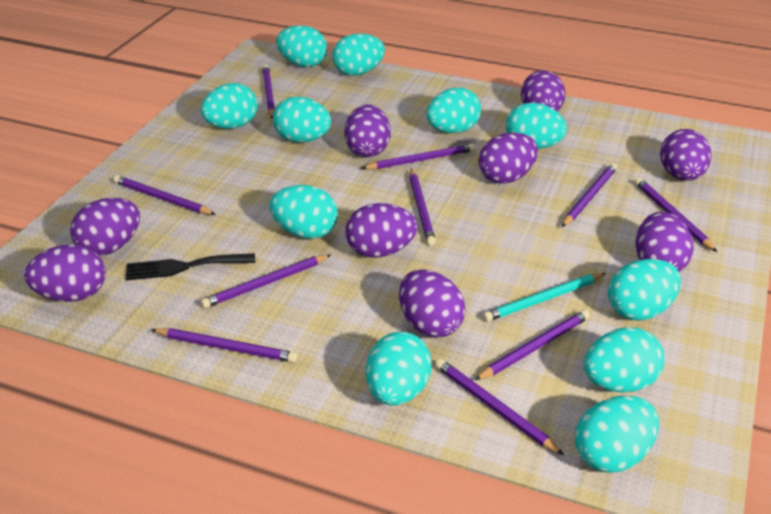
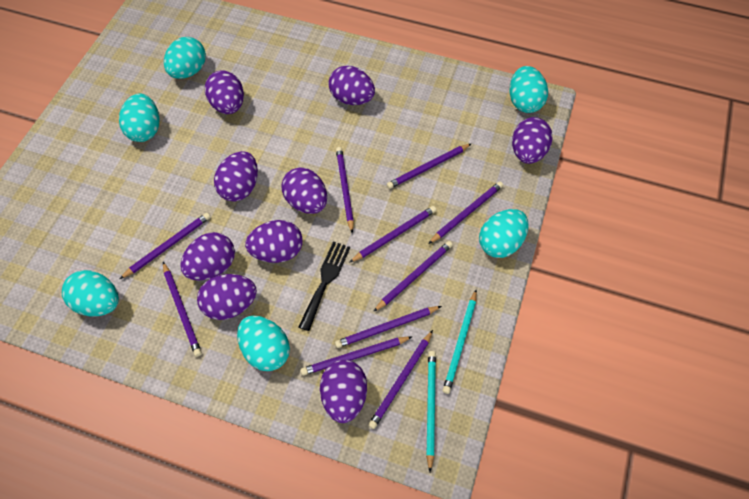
turquoise egg: 11 -> 6
turquoise pencil: 1 -> 2

